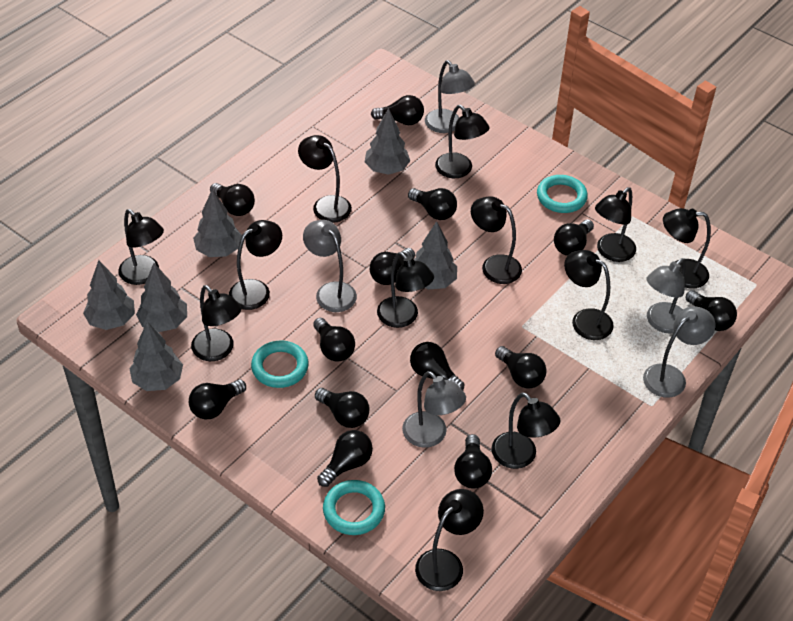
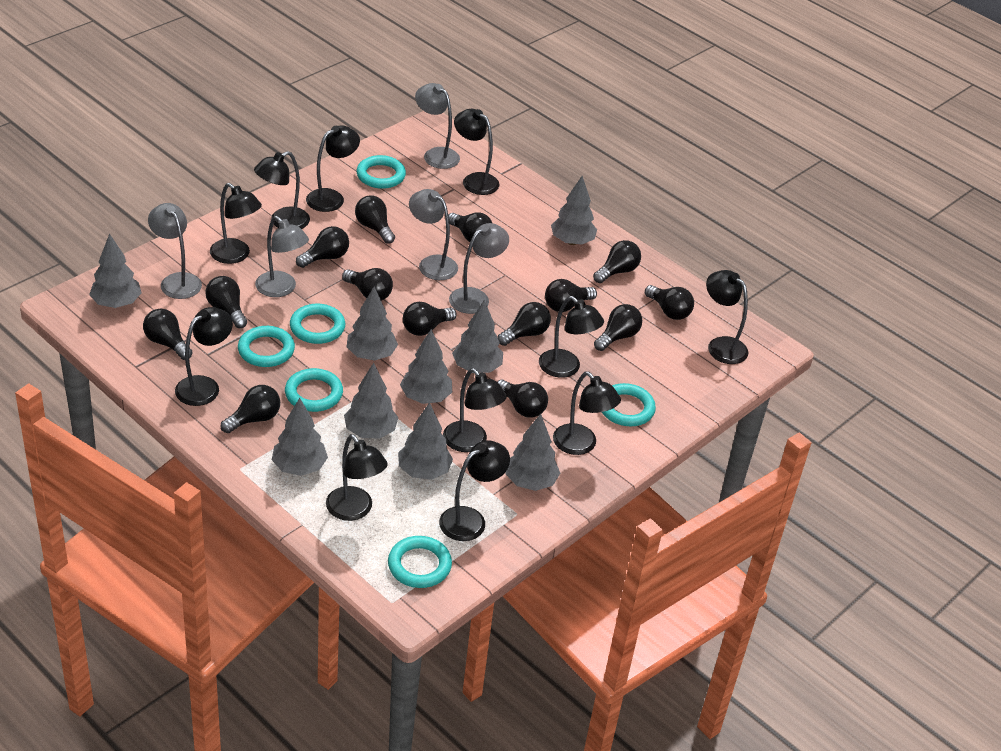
black lamp: 12 -> 11
black light bulb: 13 -> 14
grey tree: 6 -> 9
turquoise ring: 3 -> 6

